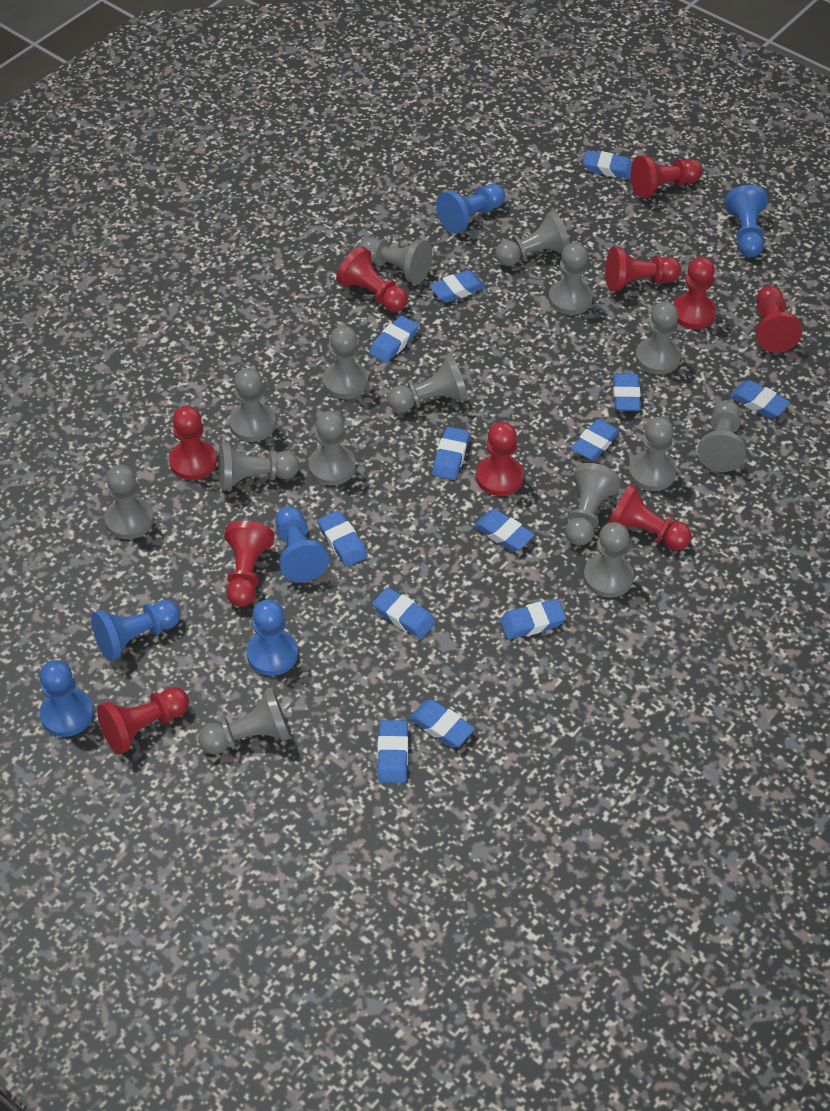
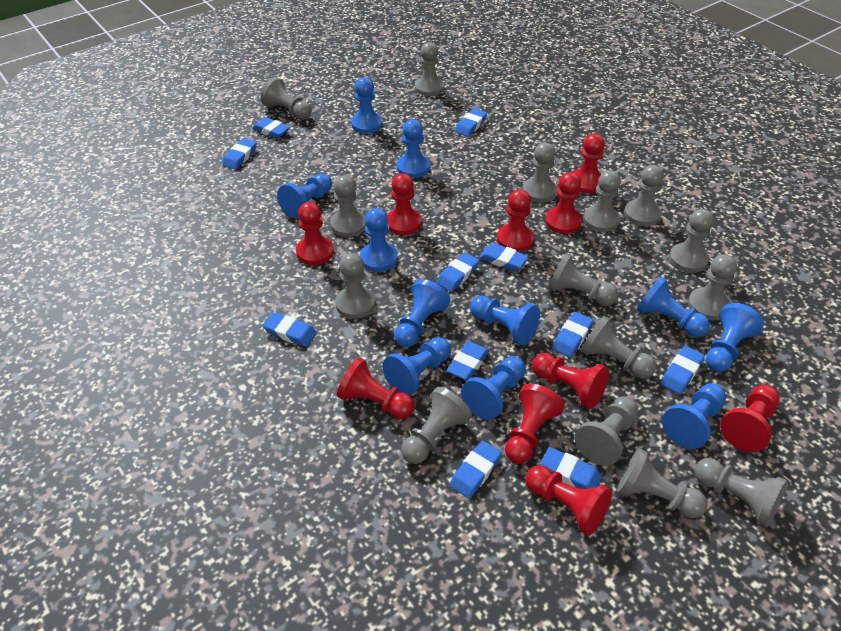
blue eraser: 13 -> 11
blue pawn: 6 -> 11

